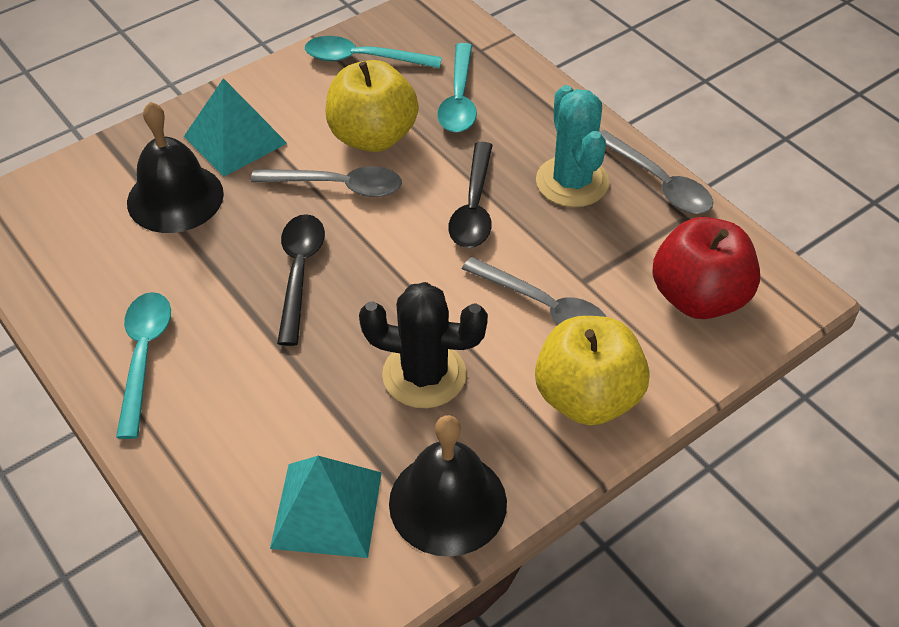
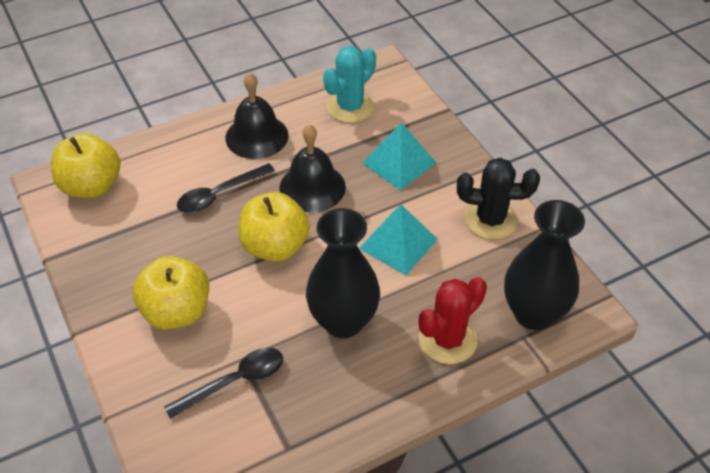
black vase: 0 -> 2
grey spoon: 3 -> 0
red apple: 1 -> 0
red cactus: 0 -> 1
turquoise spoon: 3 -> 0
yellow apple: 2 -> 3

